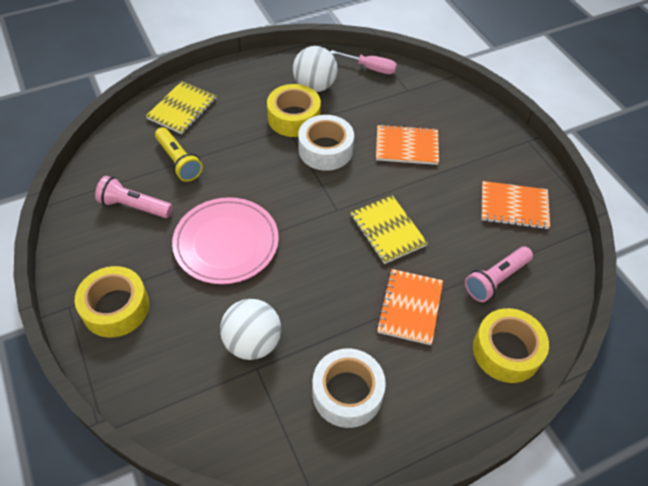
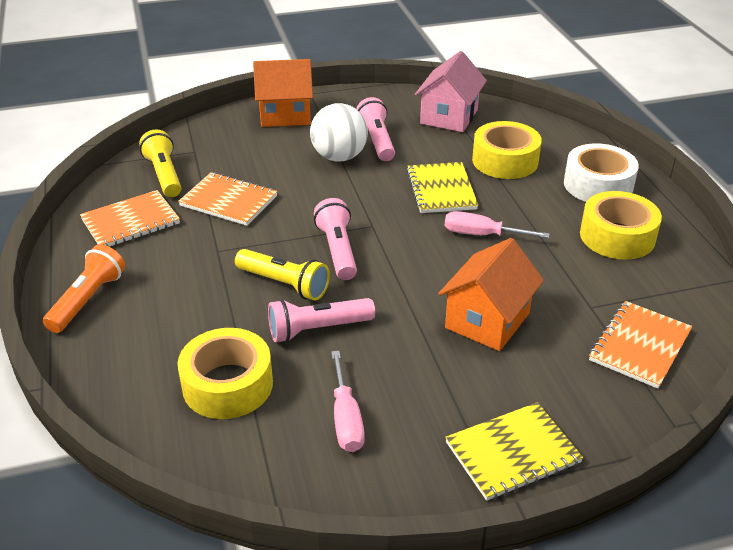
orange flashlight: 0 -> 1
orange house: 0 -> 2
pink flashlight: 2 -> 3
pink house: 0 -> 1
pink plate: 1 -> 0
pink screwdriver: 1 -> 2
white ball: 2 -> 1
white tape: 2 -> 1
yellow flashlight: 1 -> 2

